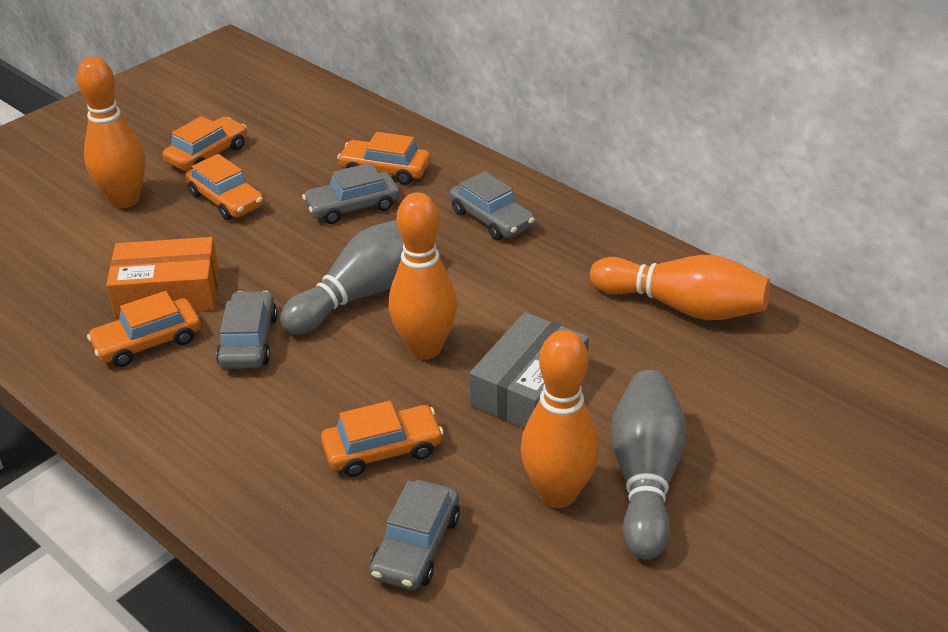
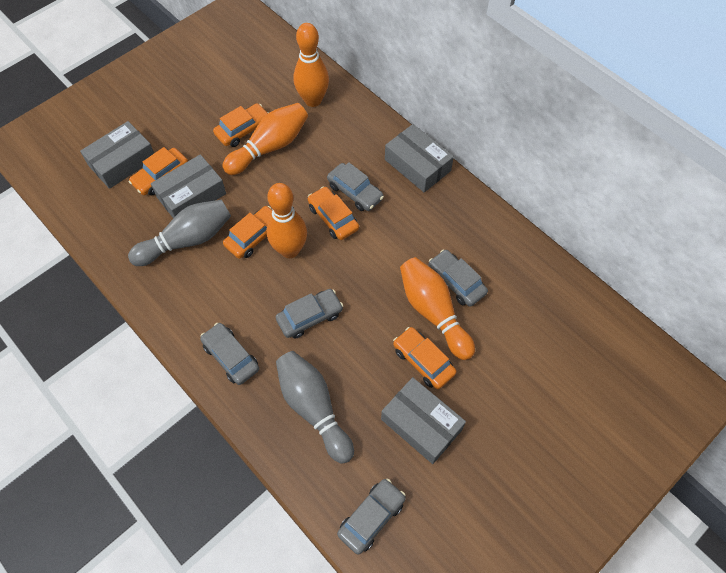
grey box: 1 -> 4
grey car: 4 -> 5
orange box: 1 -> 0

